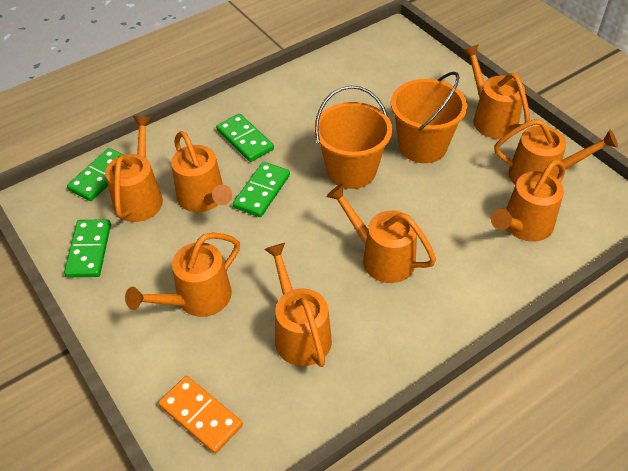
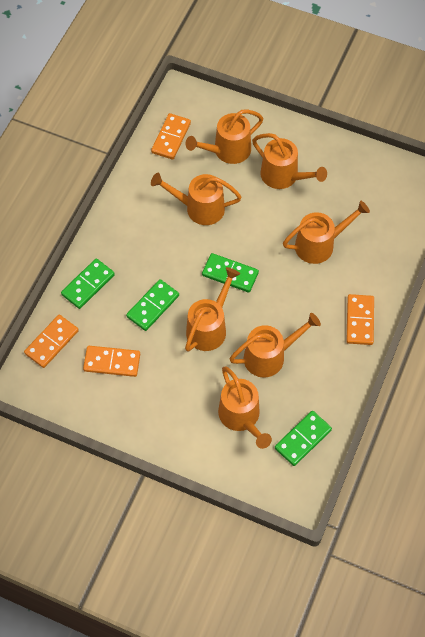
orange bucket: 2 -> 0
orange domino: 1 -> 4
orange watering can: 8 -> 7

